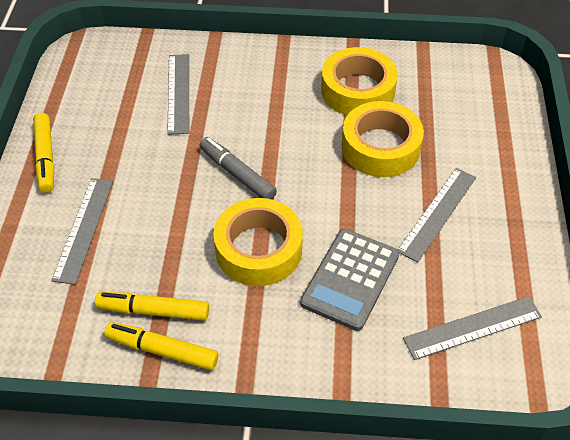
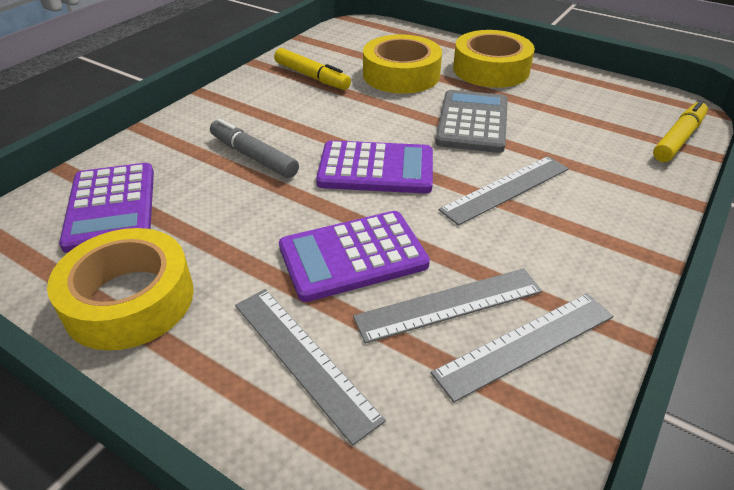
purple calculator: 0 -> 3
yellow marker: 3 -> 2

